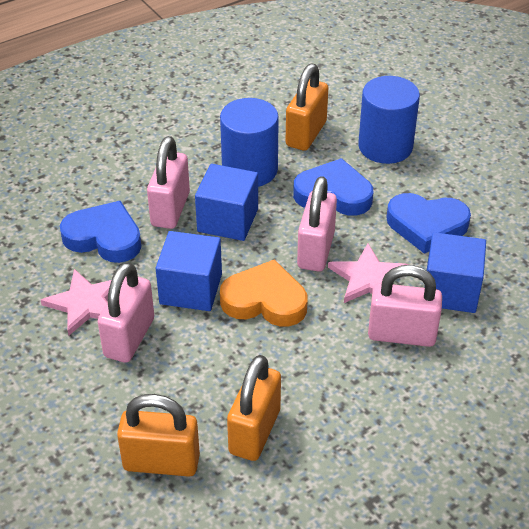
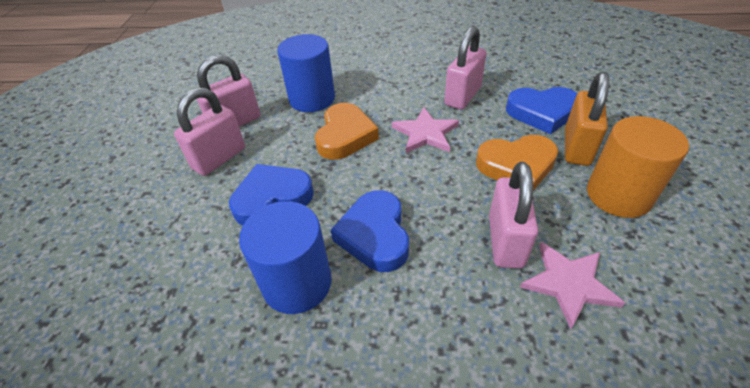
blue cube: 3 -> 0
orange cylinder: 0 -> 1
orange heart: 1 -> 2
orange padlock: 3 -> 1

